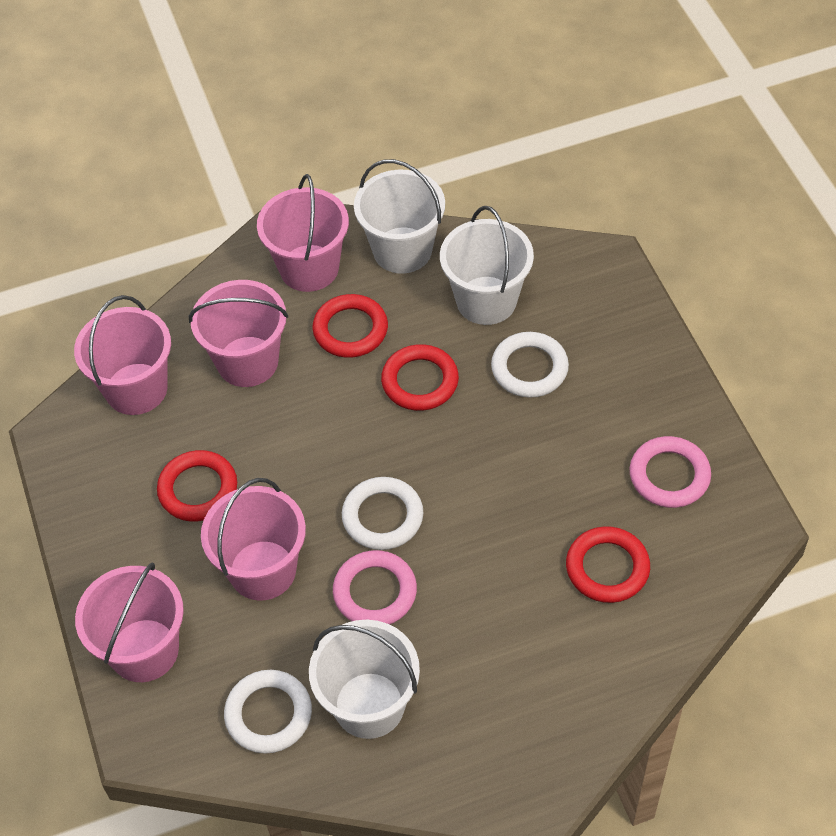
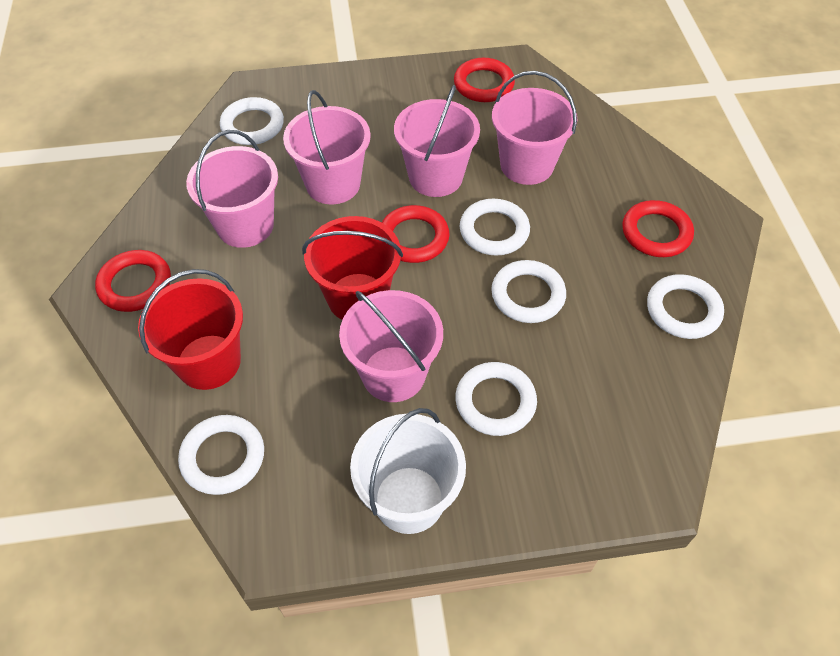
pink ring: 2 -> 0
red bucket: 0 -> 2
white bucket: 3 -> 1
white ring: 3 -> 6

